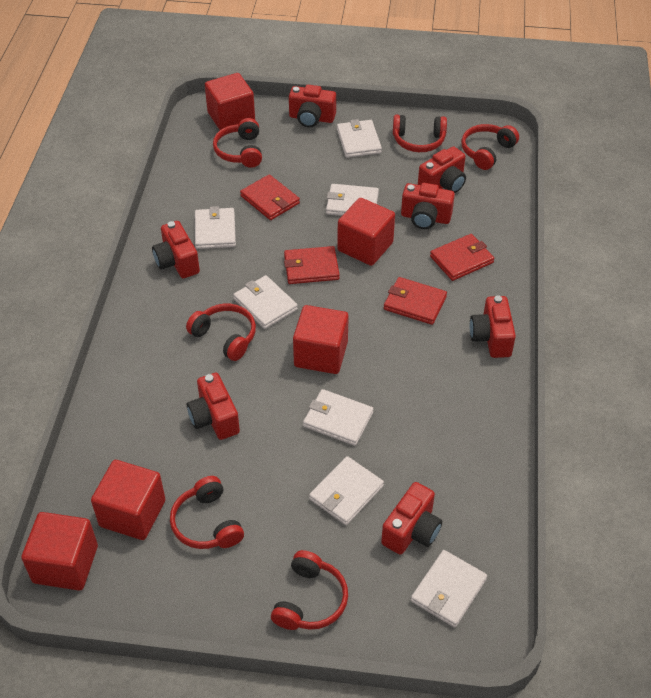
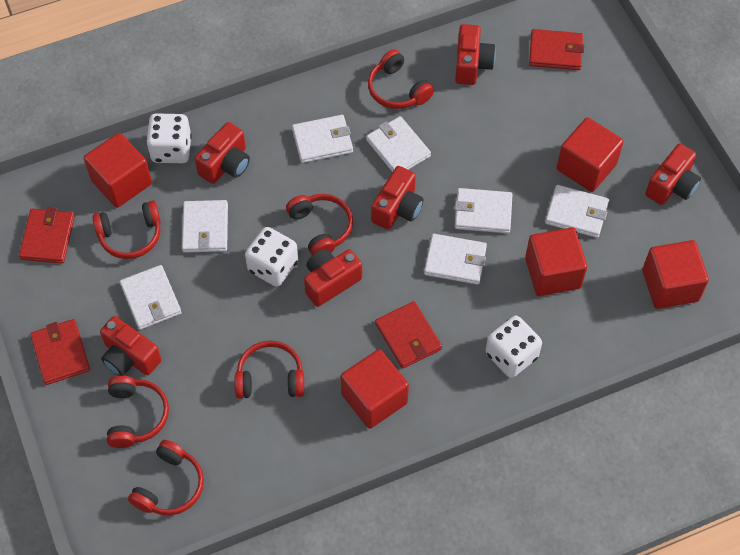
red camera: 7 -> 6
white dice: 0 -> 3

